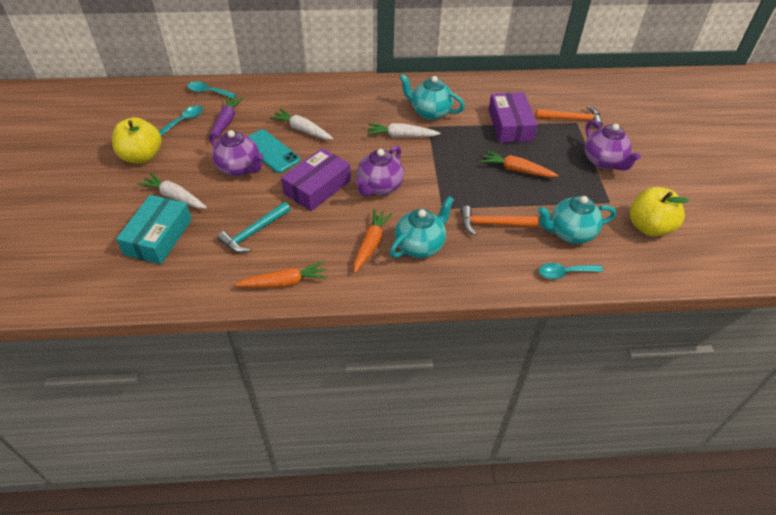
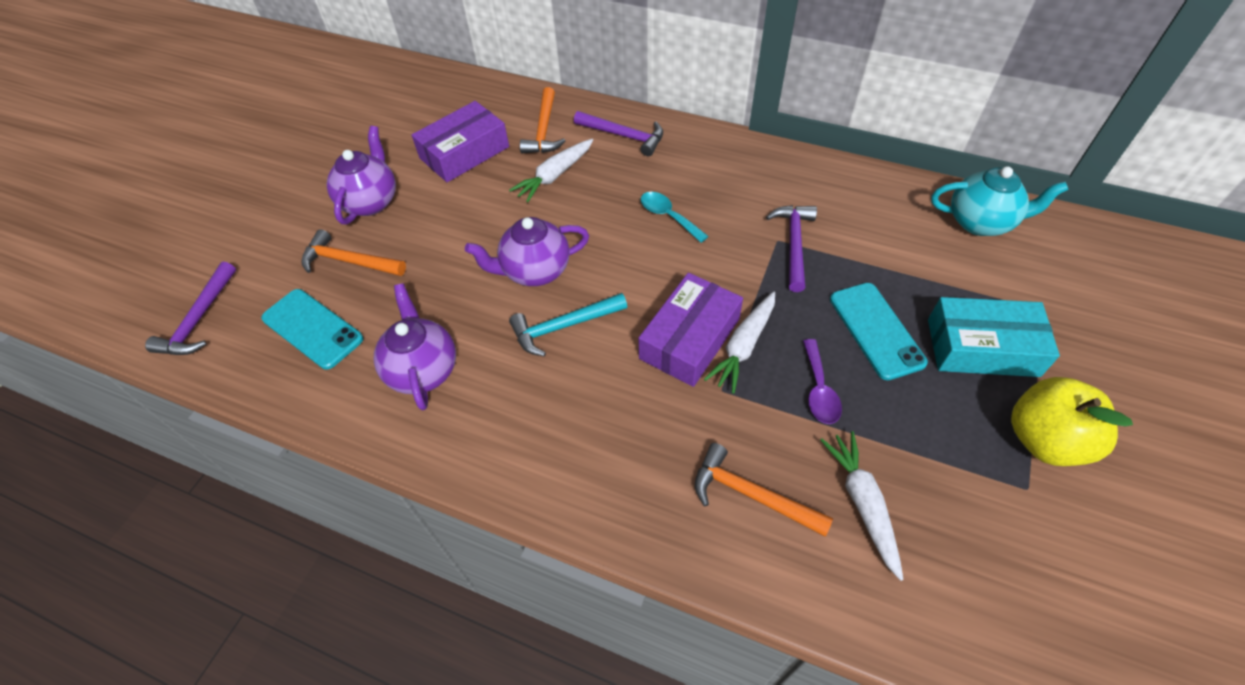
orange carrot: 3 -> 0
orange hammer: 2 -> 3
purple carrot: 1 -> 0
purple hammer: 0 -> 3
purple spoon: 0 -> 1
turquoise phone: 1 -> 2
turquoise spoon: 3 -> 1
turquoise teapot: 3 -> 1
yellow apple: 2 -> 1

